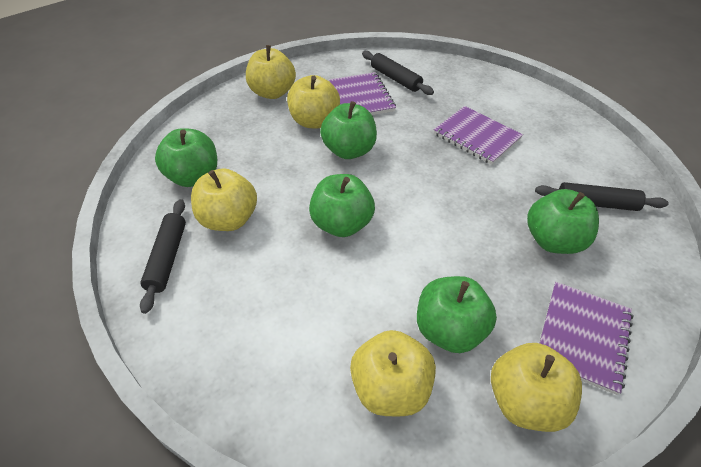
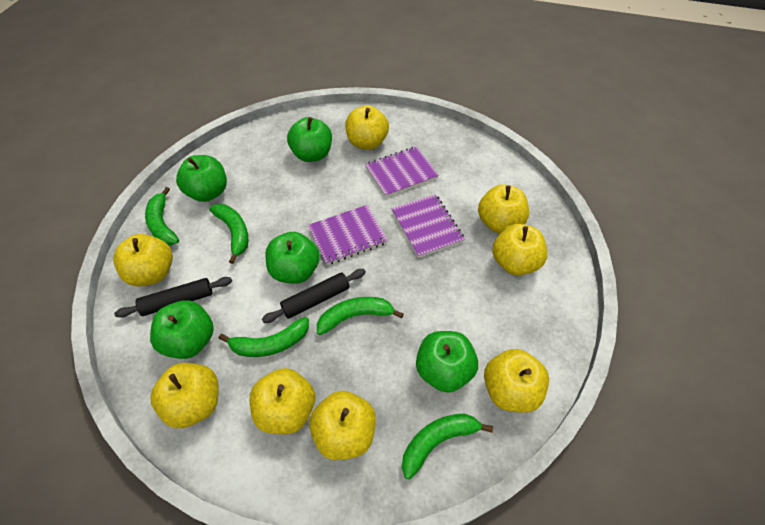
black rolling pin: 3 -> 2
green banana: 0 -> 5
yellow apple: 5 -> 8

